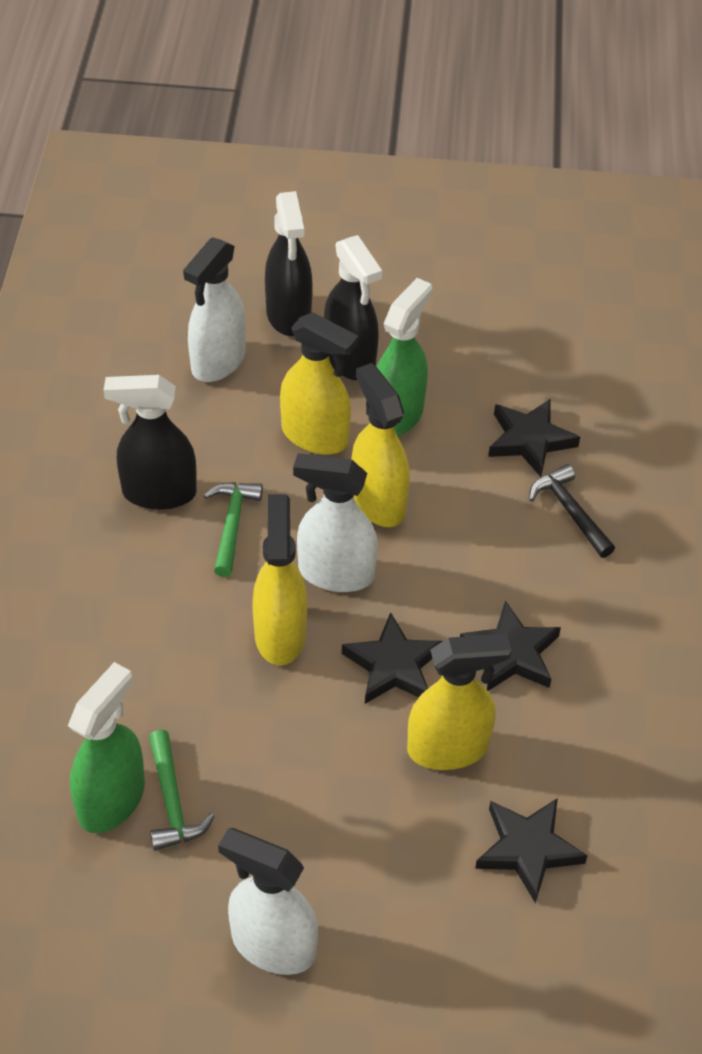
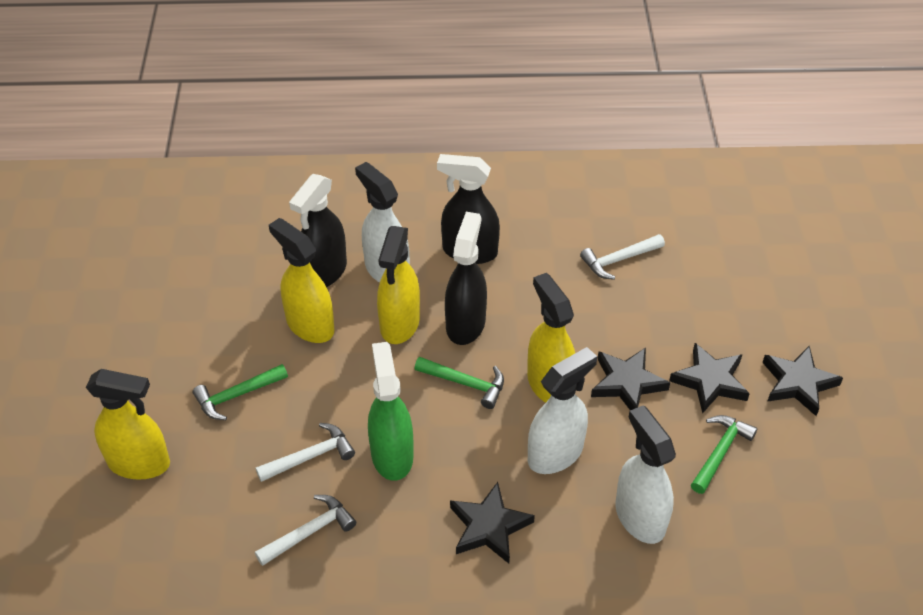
black hammer: 1 -> 0
green hammer: 2 -> 3
green spray bottle: 2 -> 1
white hammer: 0 -> 3

